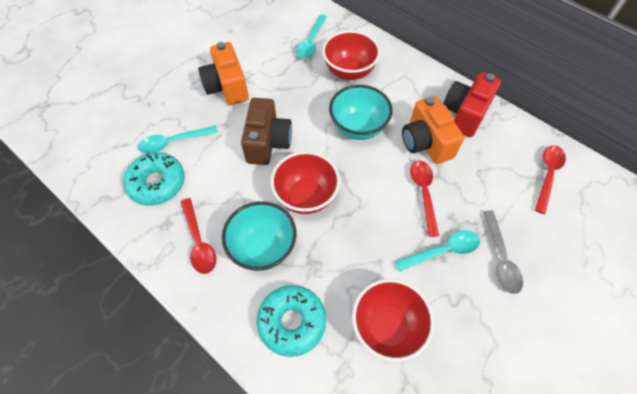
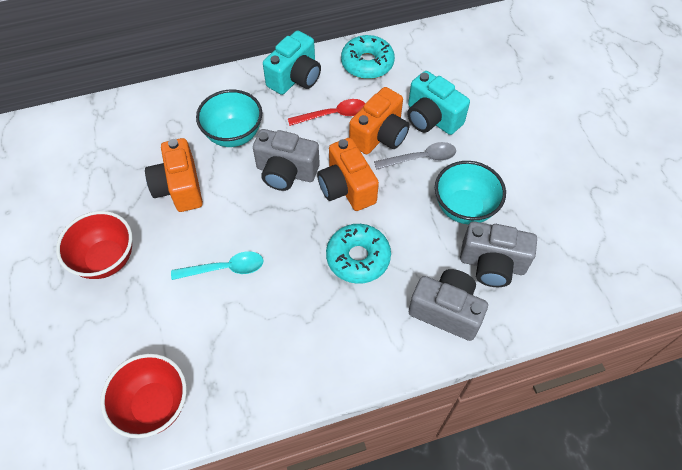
brown camera: 1 -> 0
grey camera: 0 -> 3
orange camera: 2 -> 3
red bowl: 3 -> 2
red camera: 1 -> 0
red spoon: 3 -> 1
turquoise camera: 0 -> 2
turquoise spoon: 3 -> 1

